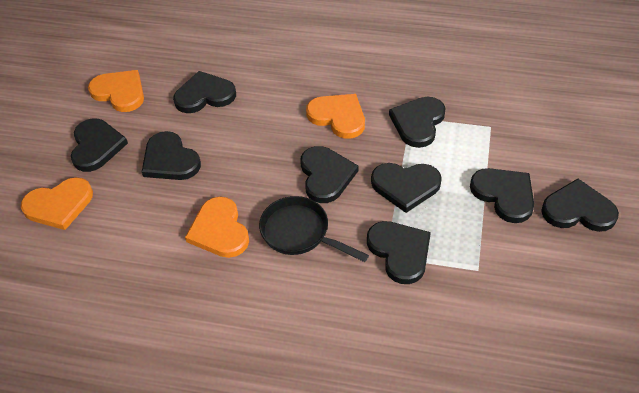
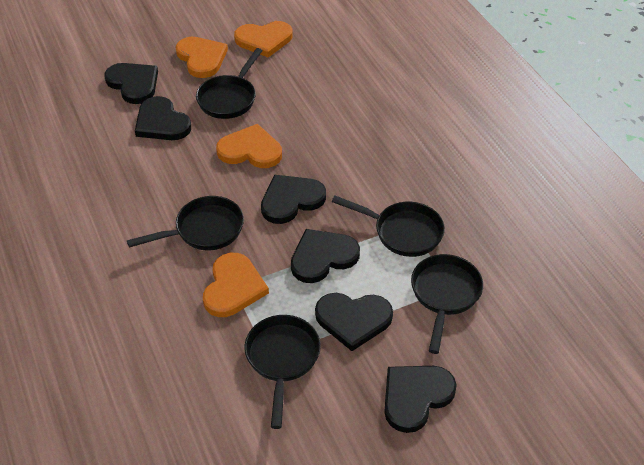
black heart: 9 -> 6
black pan: 1 -> 5

